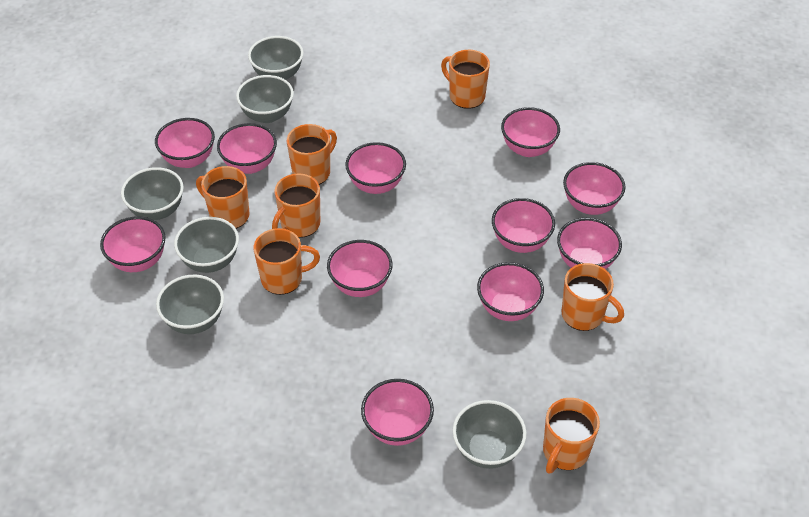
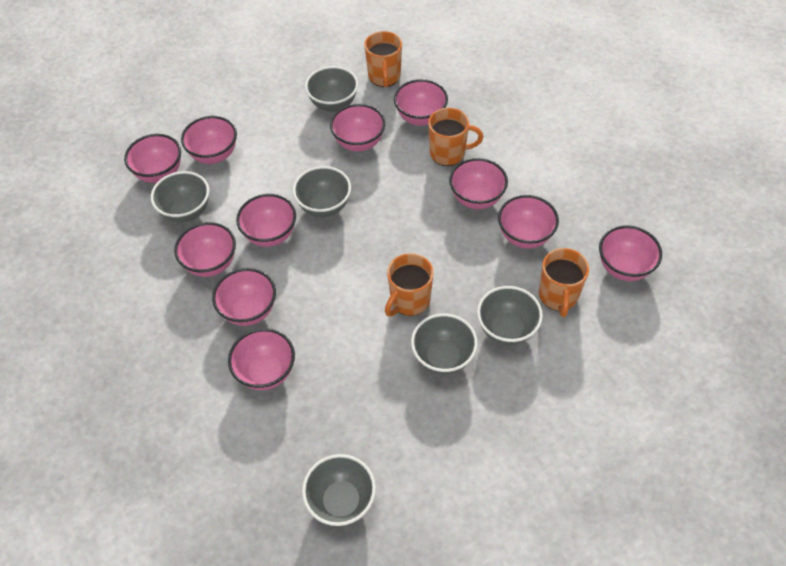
orange mug: 7 -> 4

